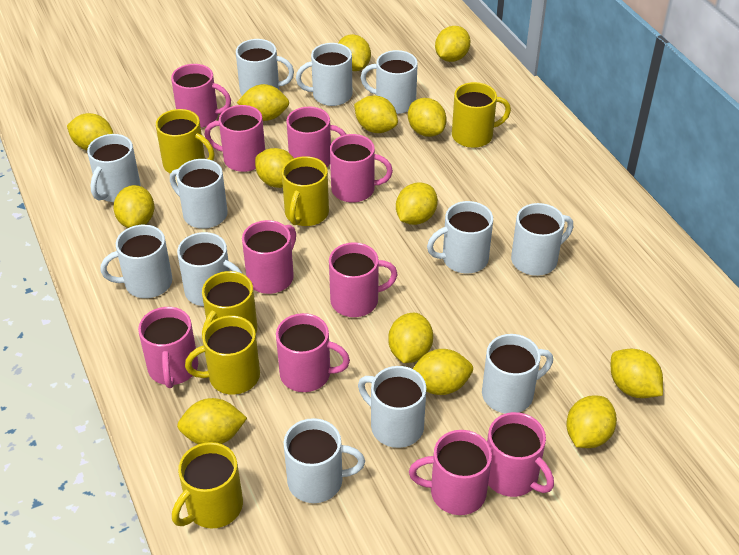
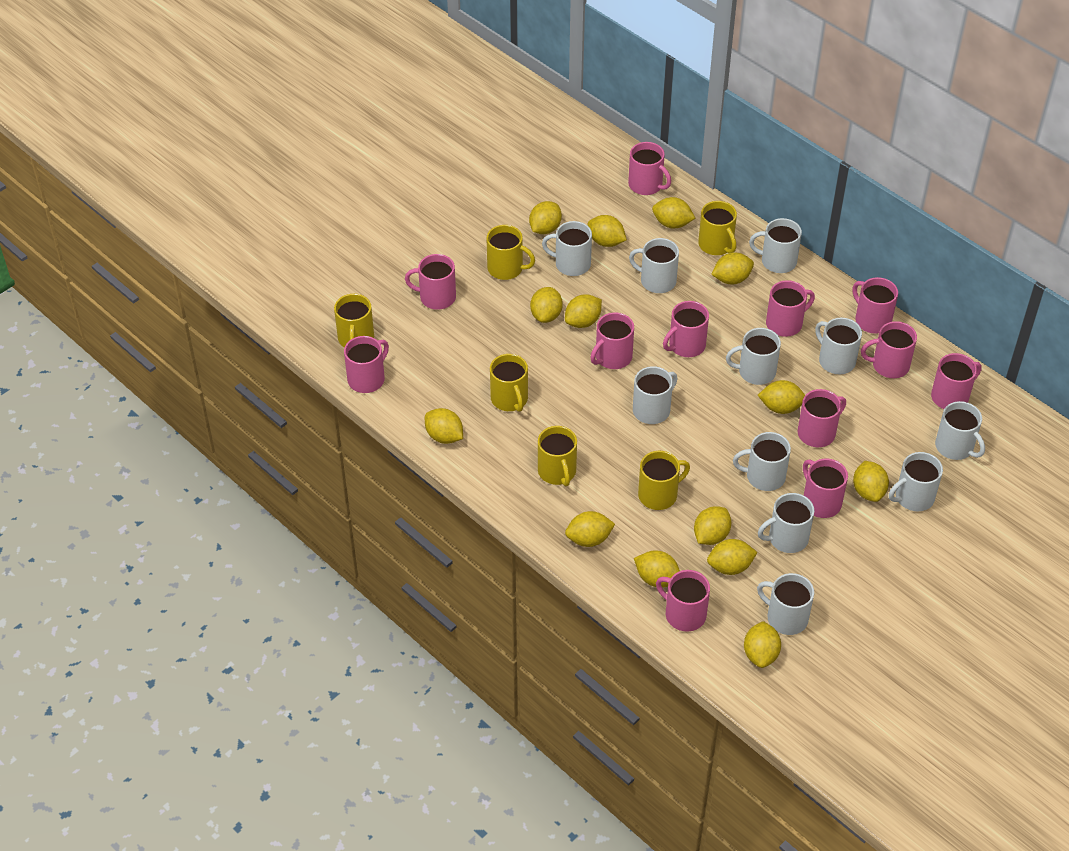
pink mug: 10 -> 12
white mug: 12 -> 11

